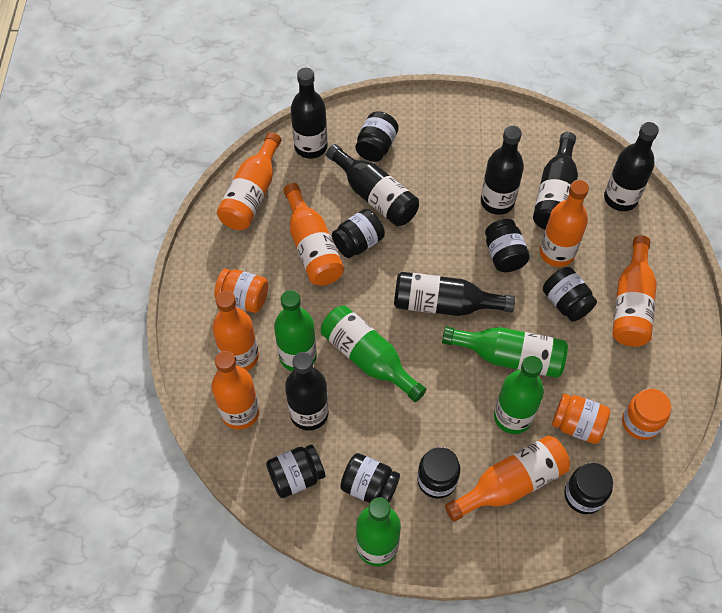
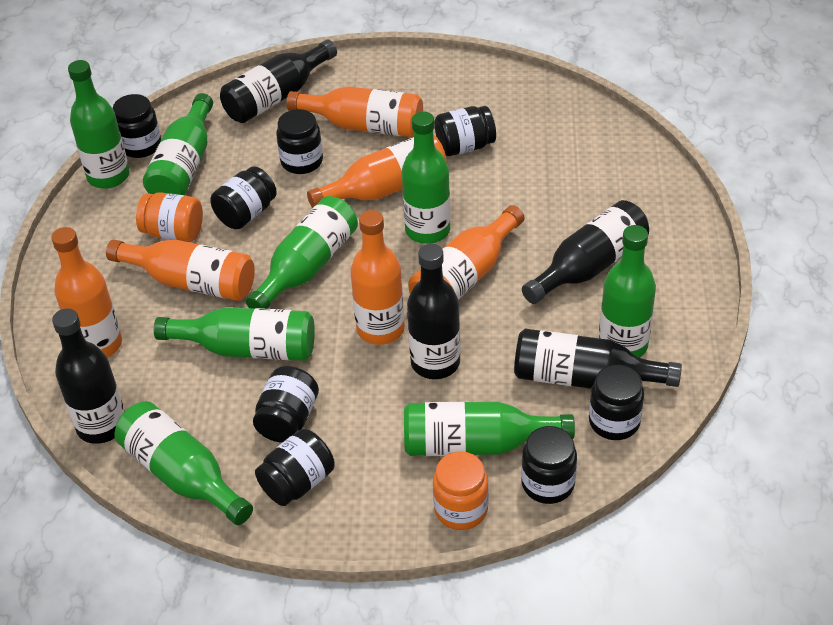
black bottle: 7 -> 5
green bottle: 5 -> 8
orange bottle: 7 -> 6
orange jar: 3 -> 2

